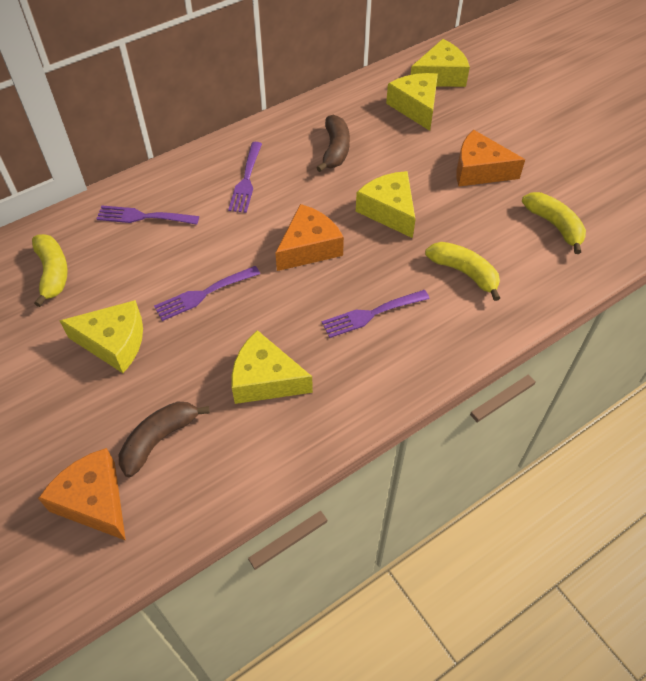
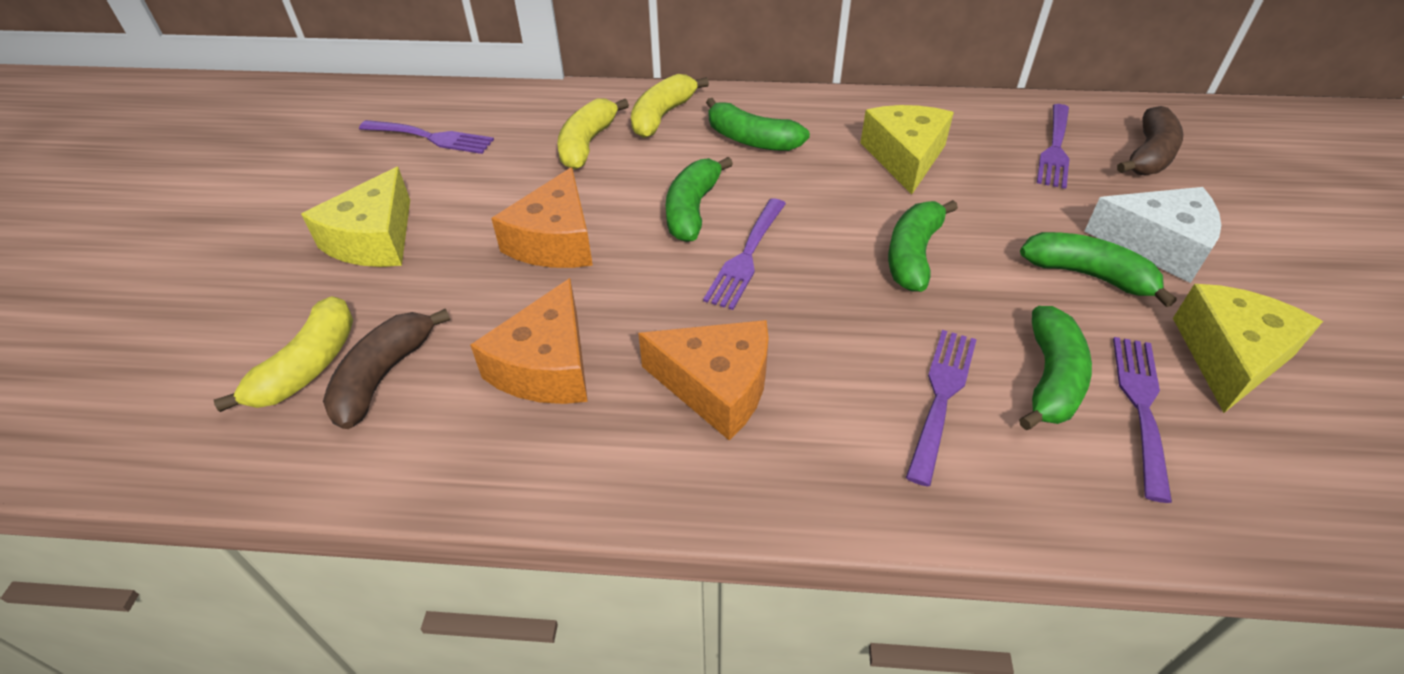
green banana: 0 -> 5
purple fork: 4 -> 5
white cheese: 0 -> 1
yellow cheese: 5 -> 3

